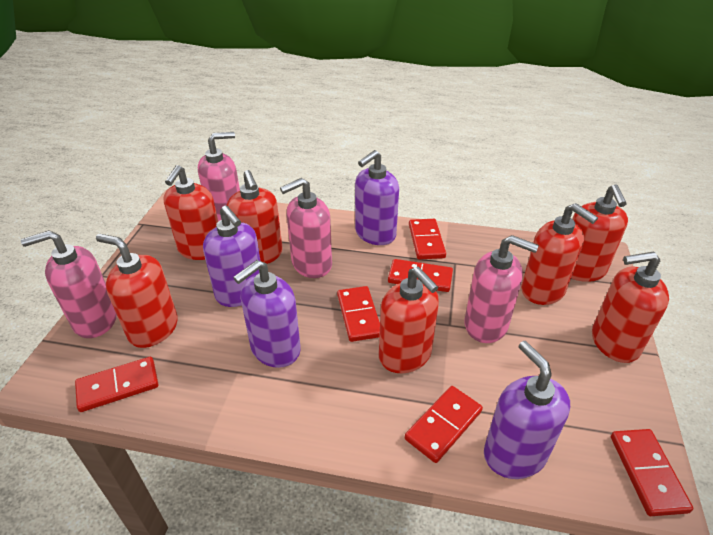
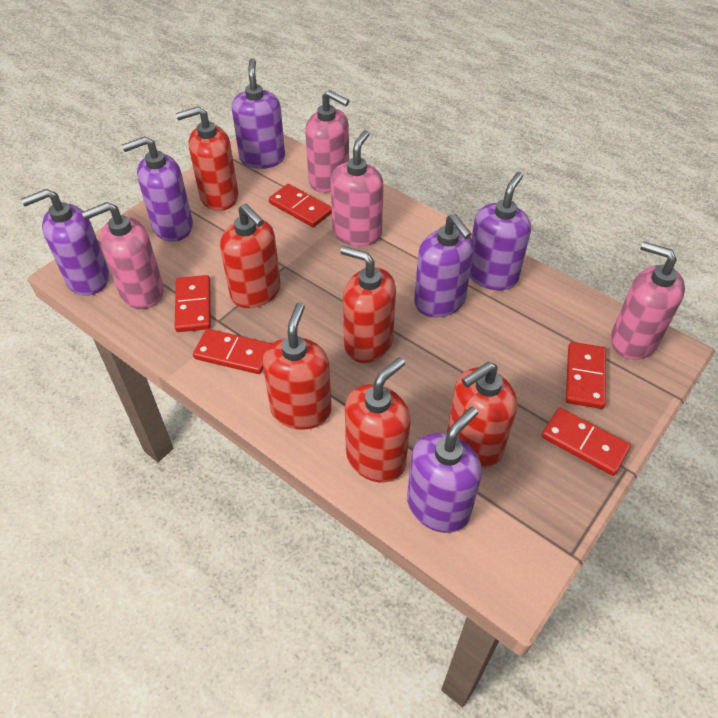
purple soap dispenser: 4 -> 6
red domino: 6 -> 5
red soap dispenser: 7 -> 6

